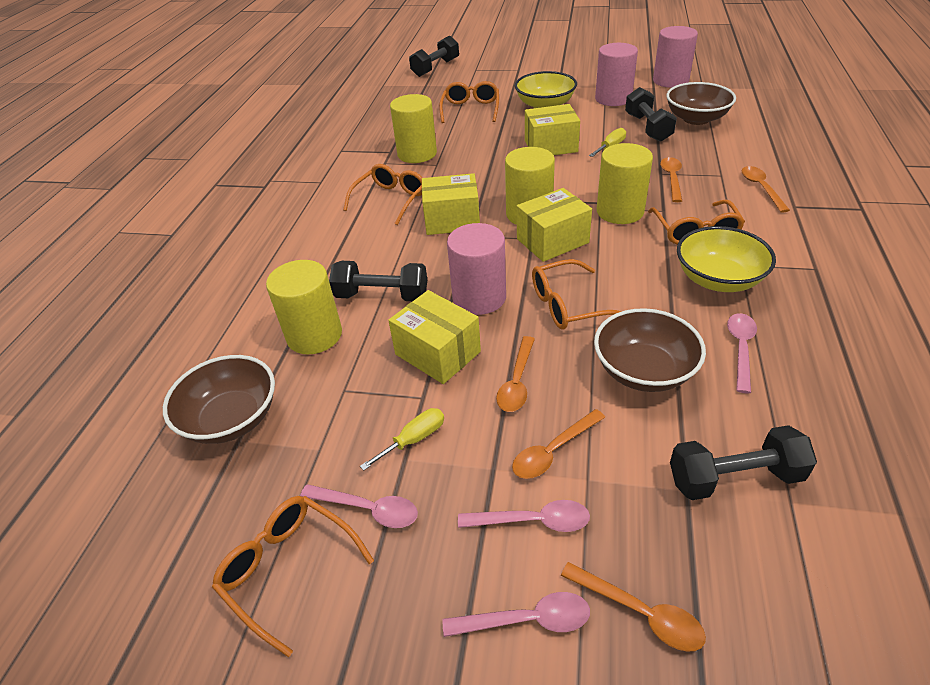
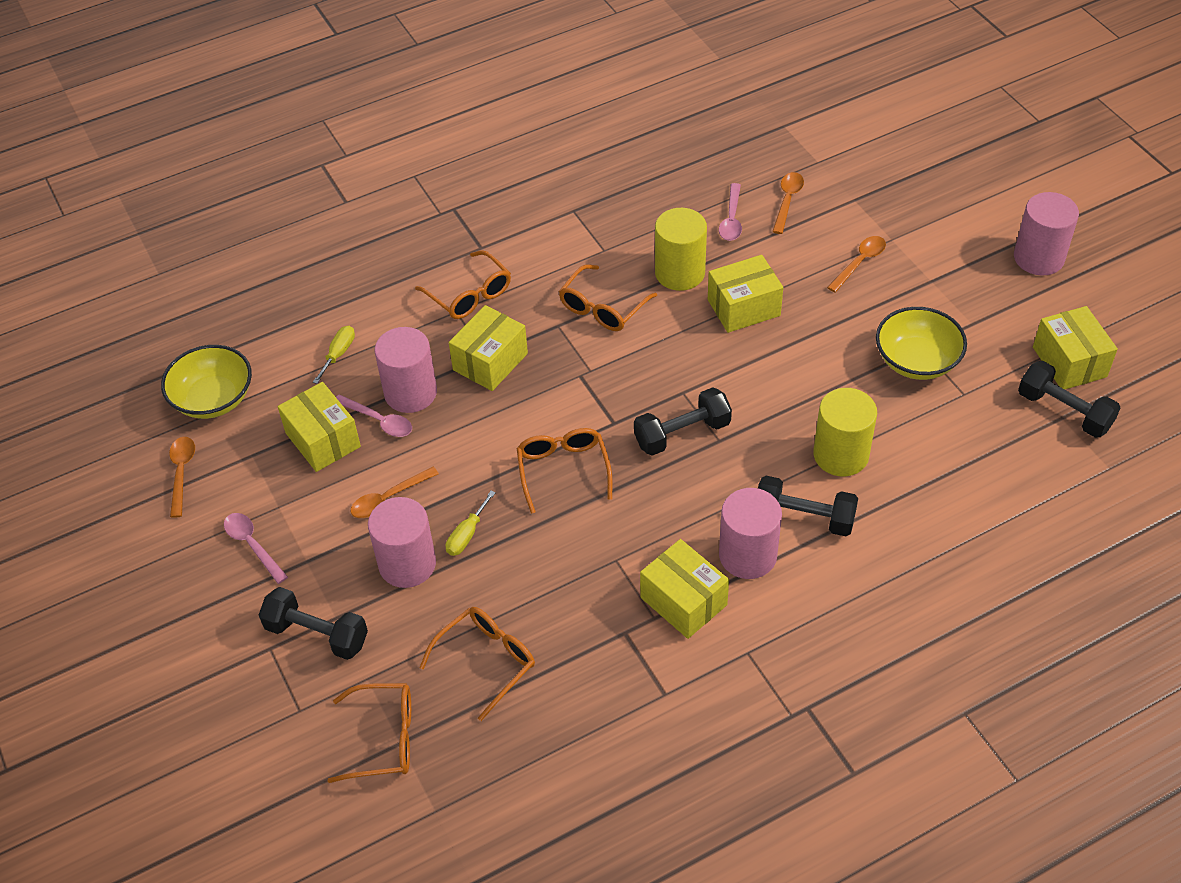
brown bowl: 3 -> 0
orange spoon: 5 -> 4
pink cylinder: 3 -> 4
pink spoon: 4 -> 3
yellow box: 4 -> 5
yellow cylinder: 4 -> 2

